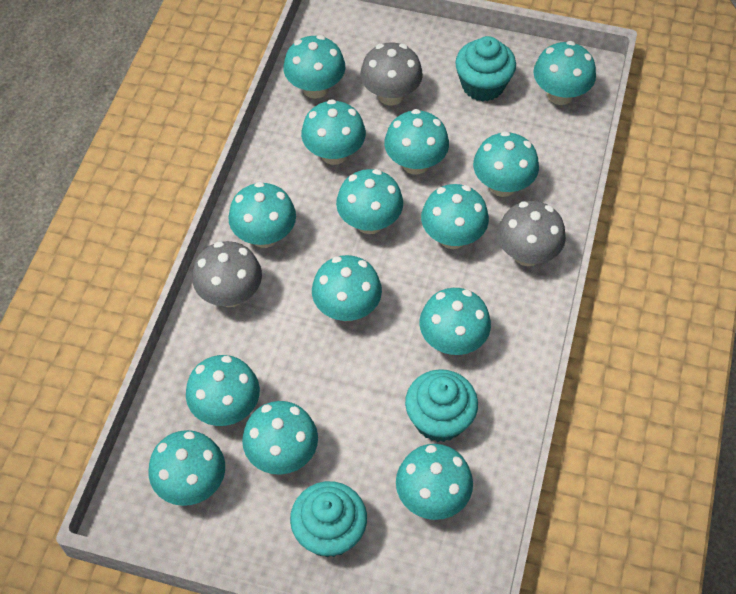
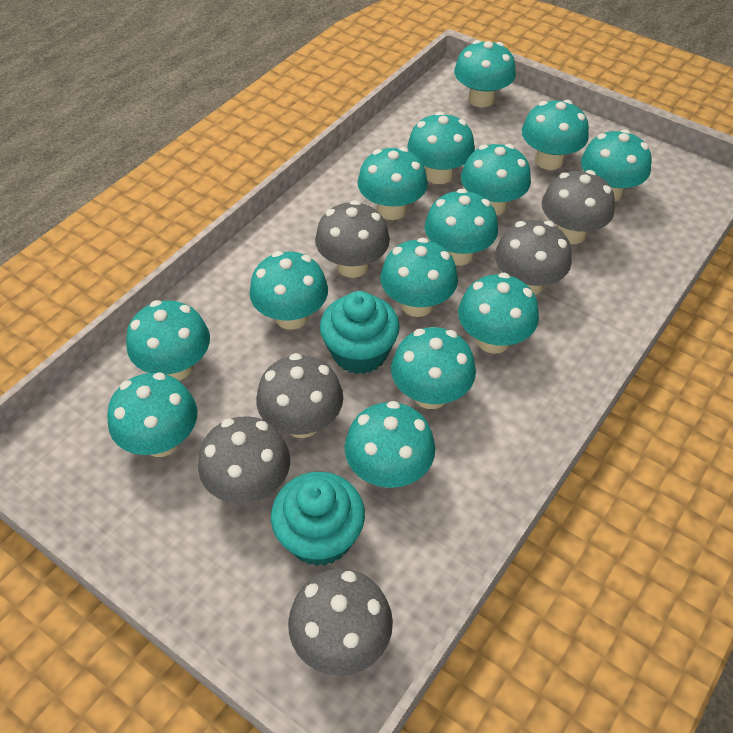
grey mushroom: 3 -> 6
turquoise cupcake: 3 -> 2

